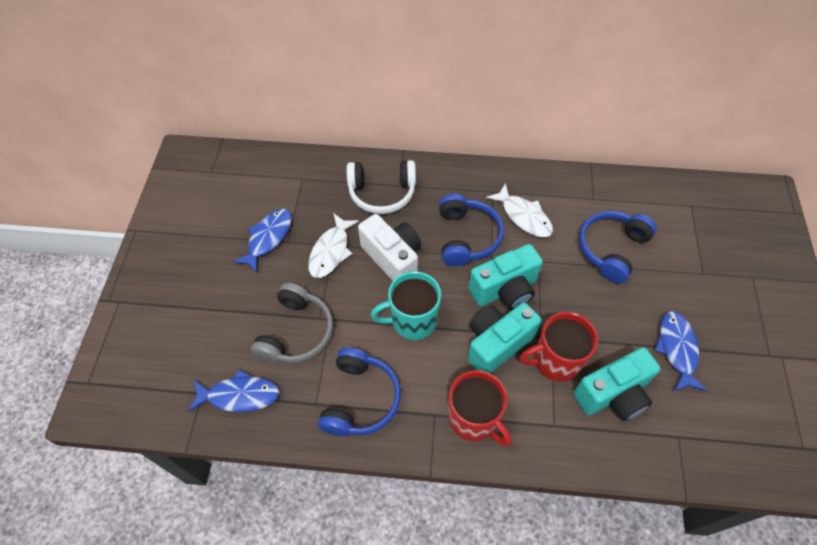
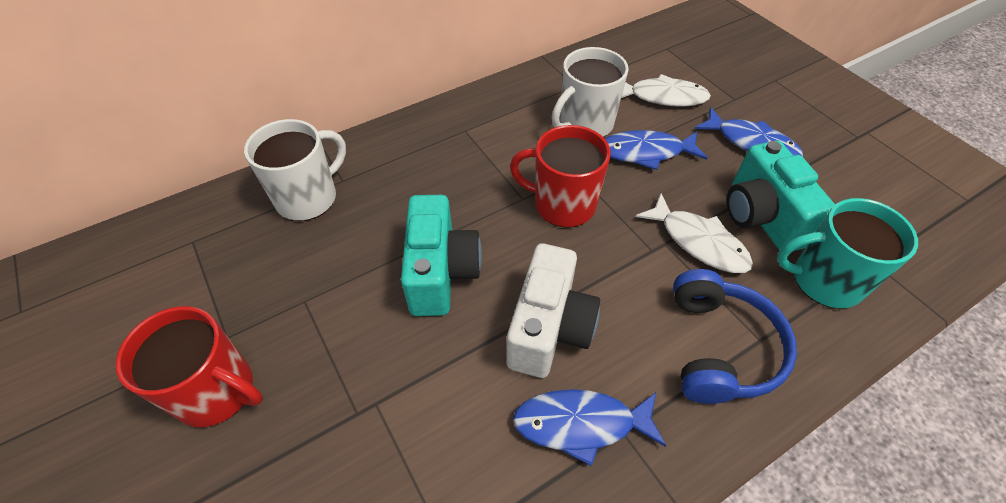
blue headphones: 3 -> 1
grey headphones: 1 -> 0
turquoise camera: 3 -> 2
white headphones: 1 -> 0
white mug: 0 -> 2

